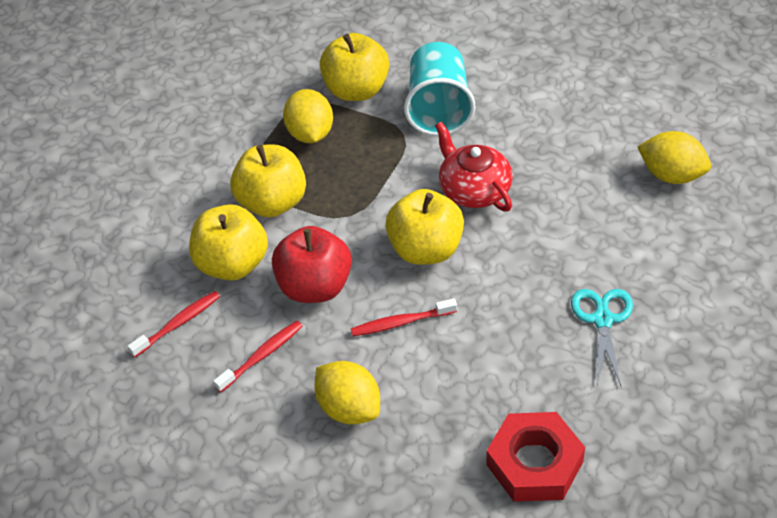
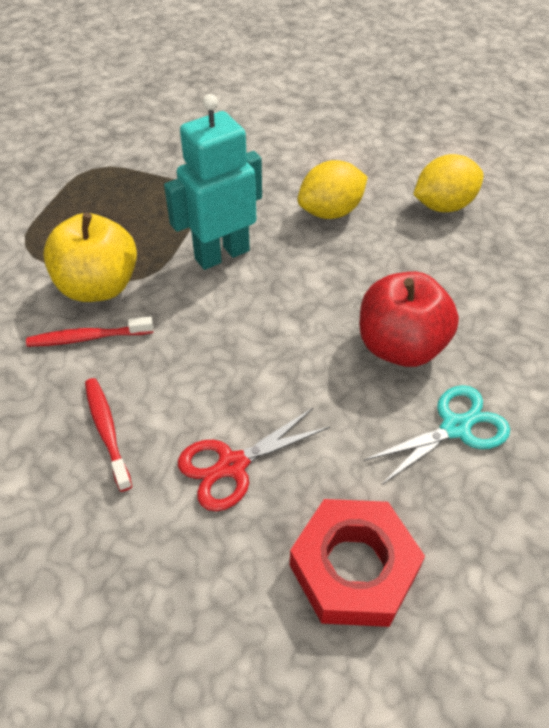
red scissors: 0 -> 1
red teapot: 1 -> 0
red toothbrush: 3 -> 2
turquoise cup: 1 -> 0
turquoise robot: 0 -> 1
yellow apple: 4 -> 1
yellow lemon: 3 -> 2

